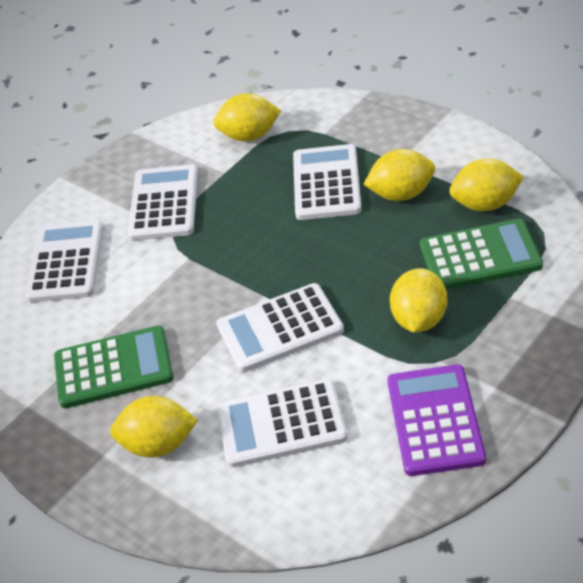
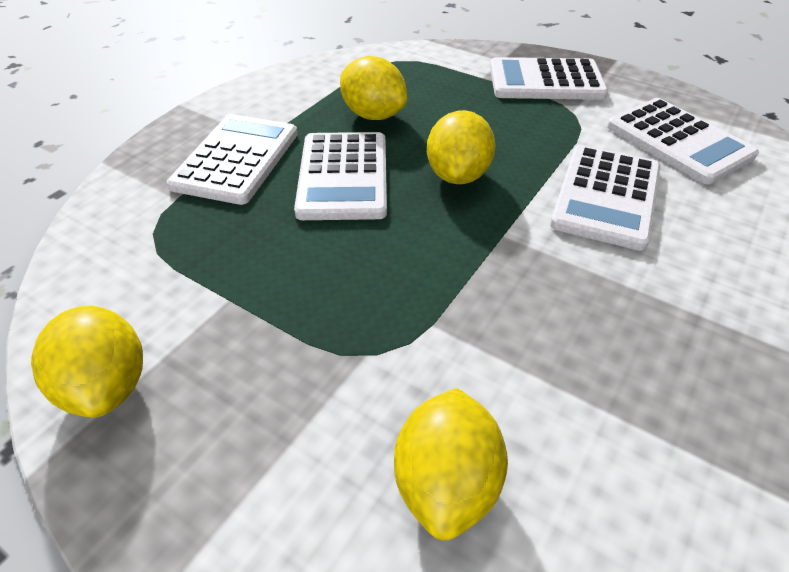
green calculator: 2 -> 0
purple calculator: 1 -> 0
yellow lemon: 5 -> 4

